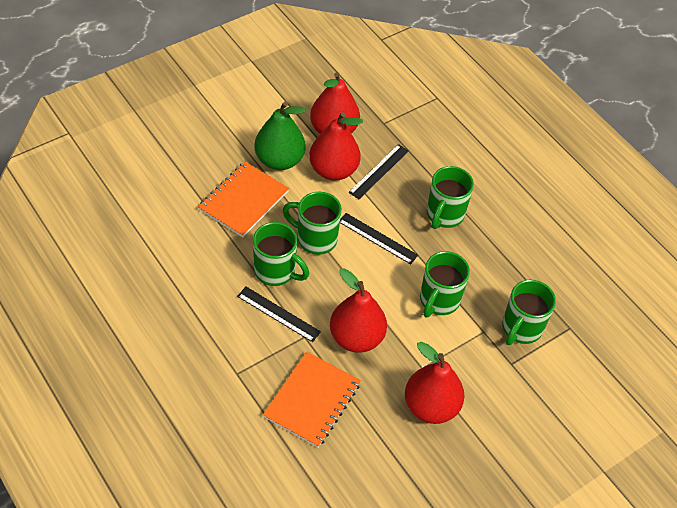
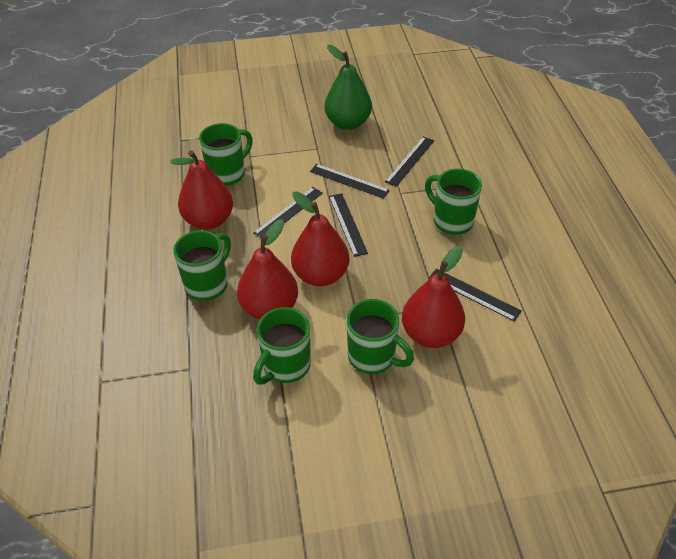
black ruler: 3 -> 5
orange notebook: 2 -> 0

